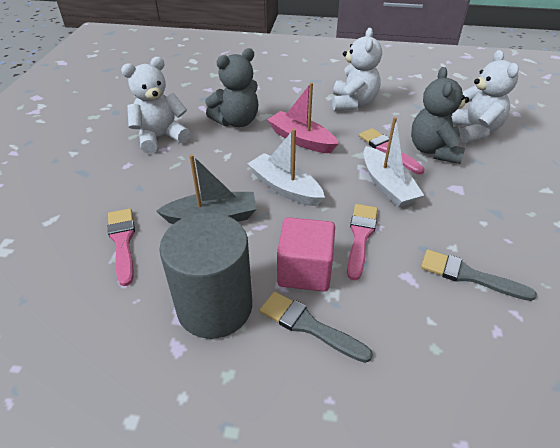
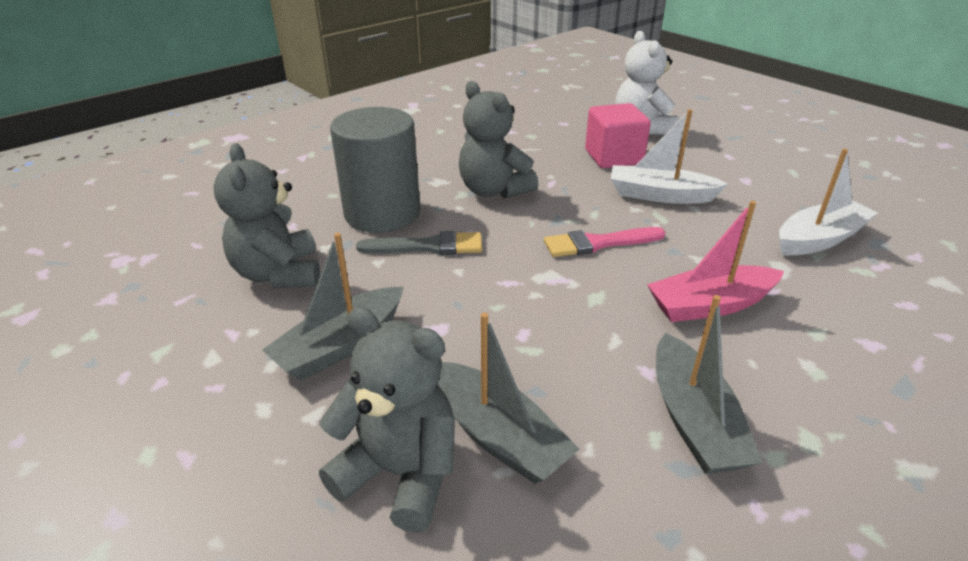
grey boat: 1 -> 3
grey brush: 2 -> 1
grey teddy bear: 2 -> 3
pink brush: 3 -> 1
white teddy bear: 3 -> 1

